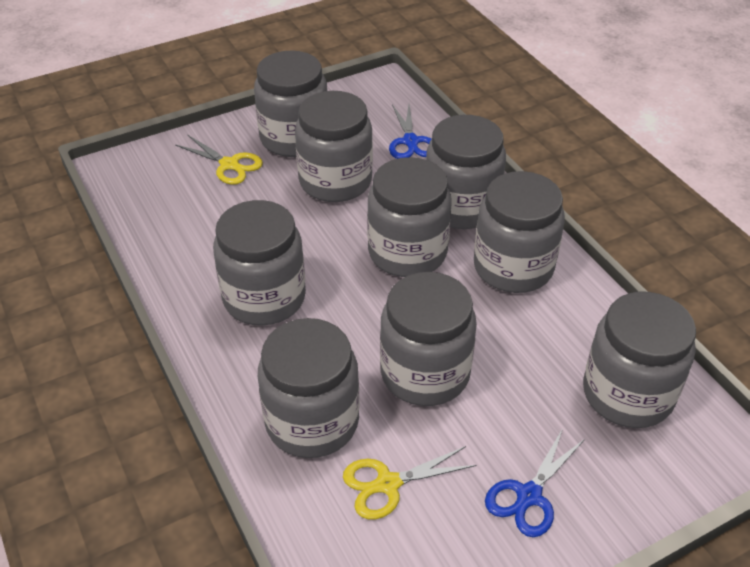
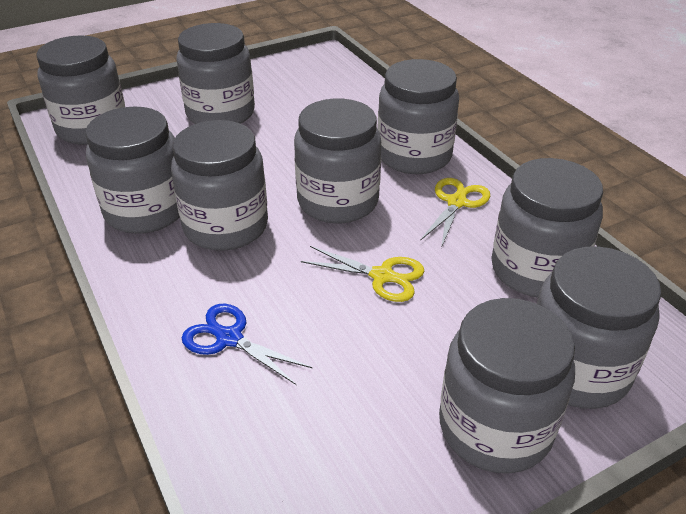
blue scissors: 2 -> 1

